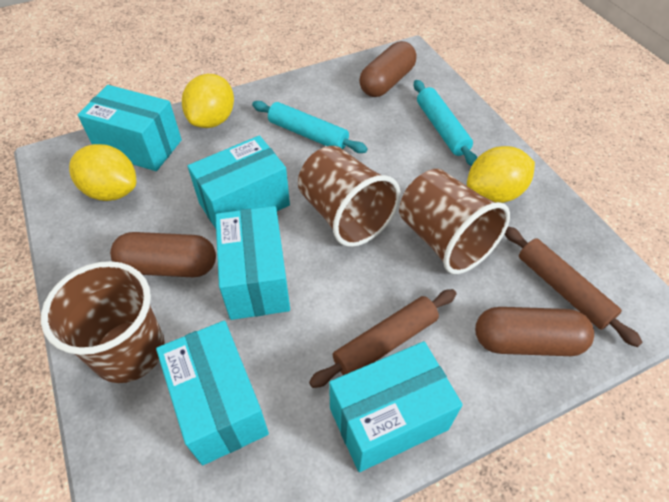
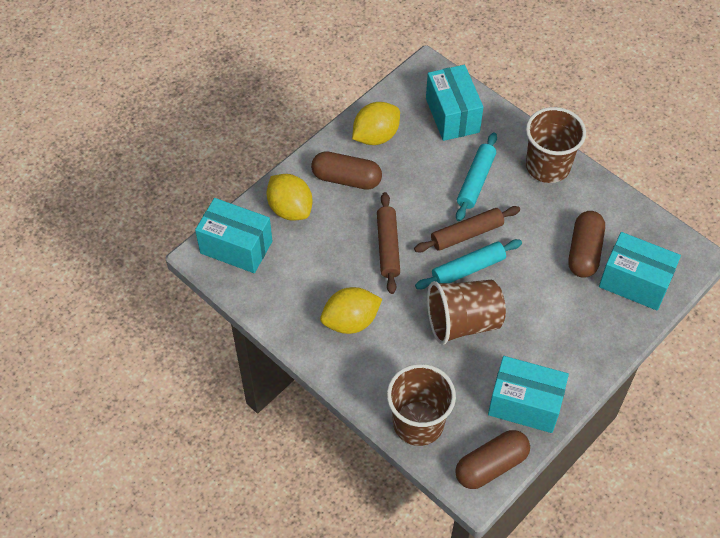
turquoise box: 5 -> 4

